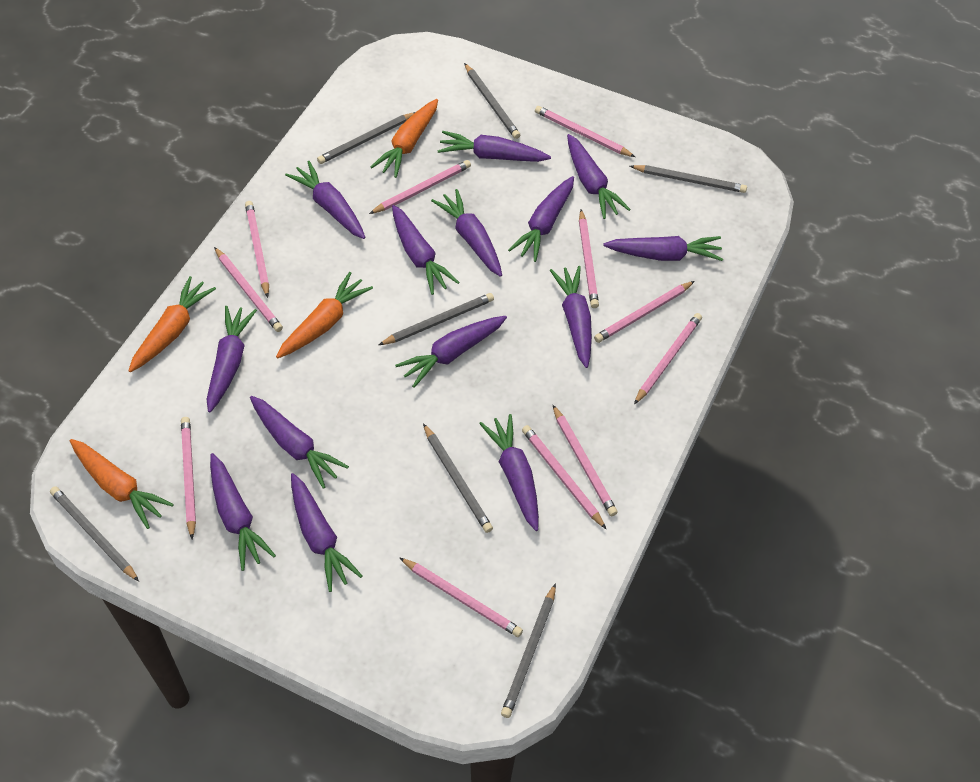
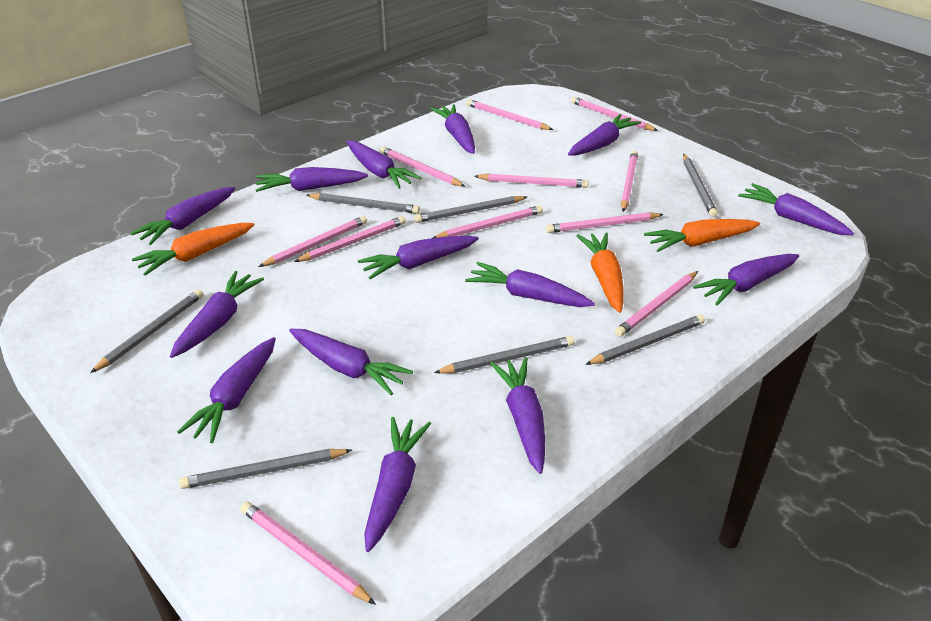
orange carrot: 4 -> 3

